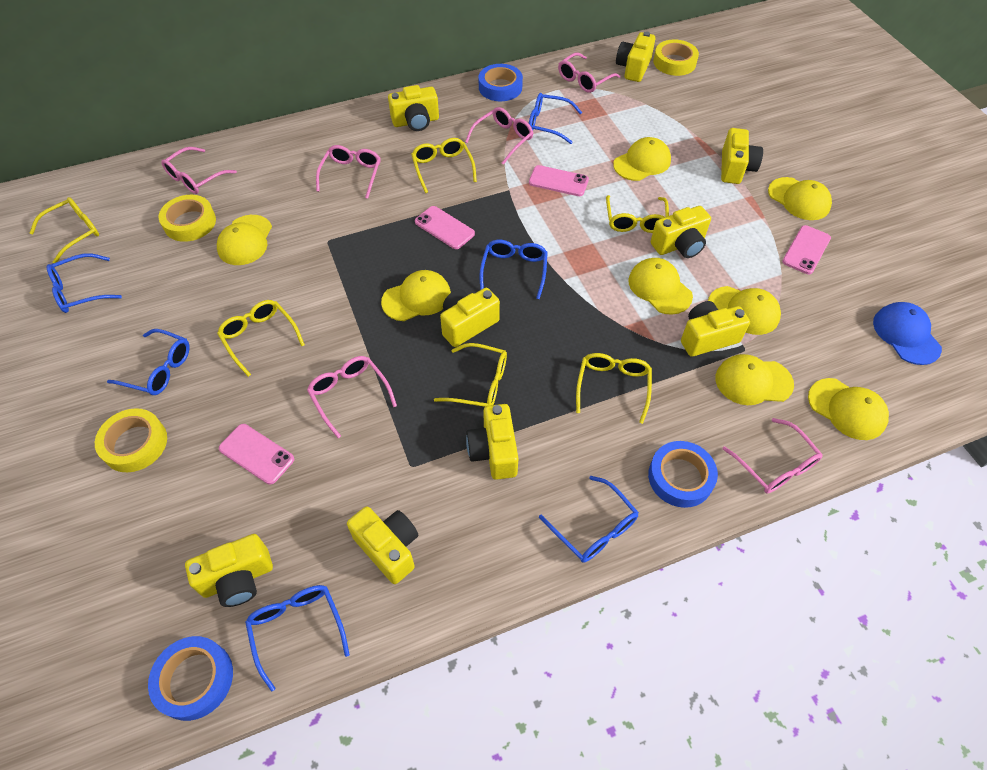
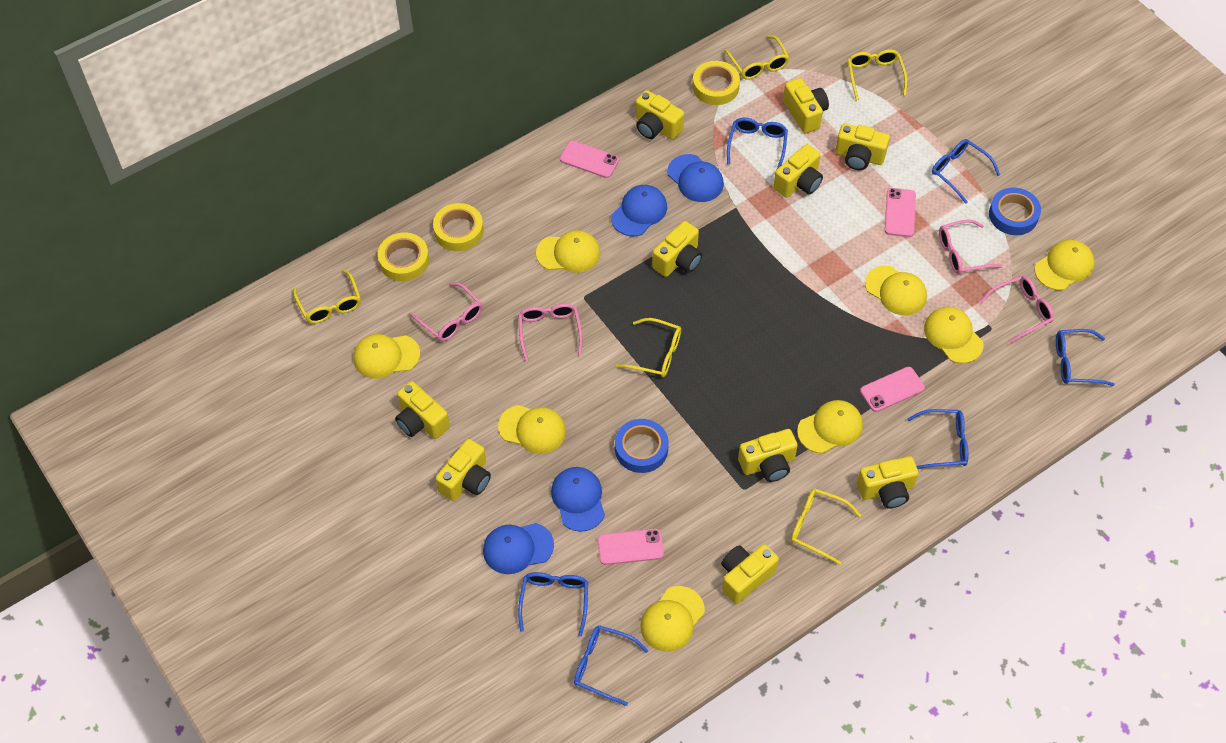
blue cap: 1 -> 4
blue tape: 3 -> 2
pink glasses: 6 -> 4
yellow camera: 9 -> 10
yellow glasses: 6 -> 5

